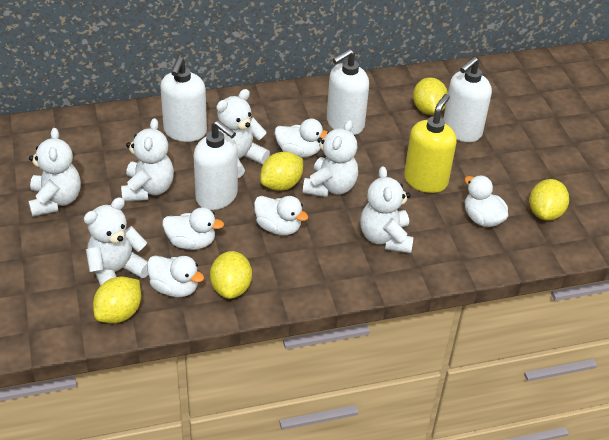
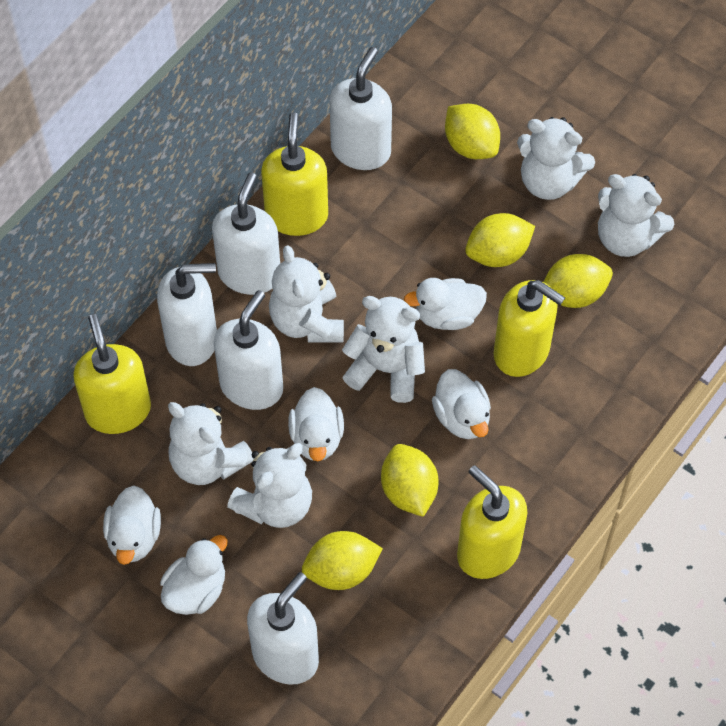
white soap dispenser: 4 -> 5
yellow soap dispenser: 1 -> 4

